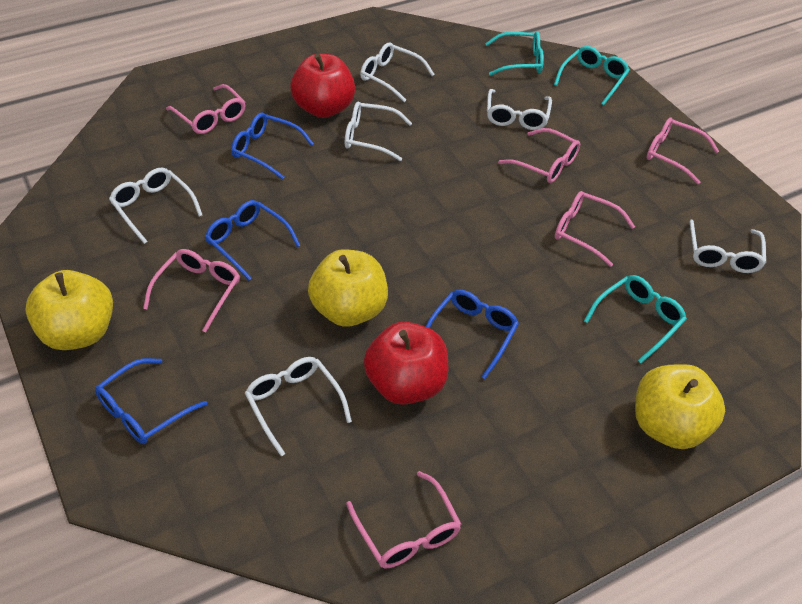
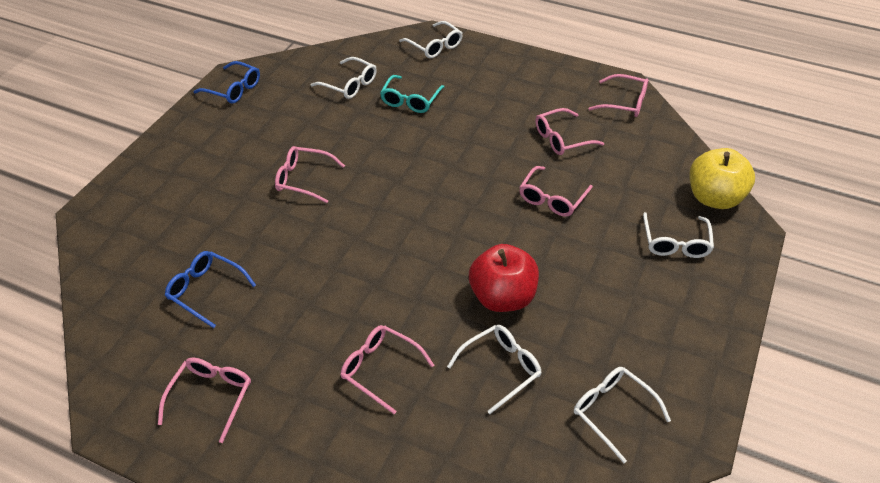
blue glasses: 4 -> 2
red apple: 2 -> 1
turquoise glasses: 3 -> 1
white glasses: 6 -> 5
yellow apple: 3 -> 1

